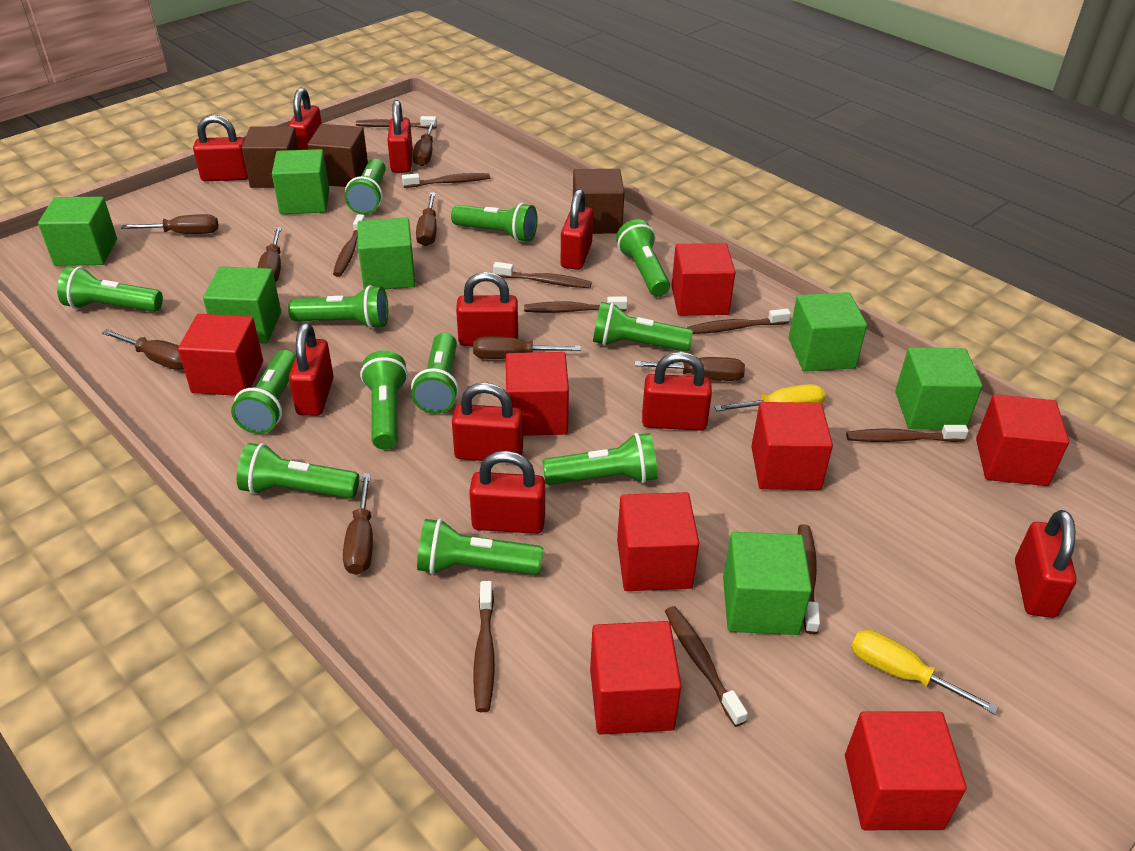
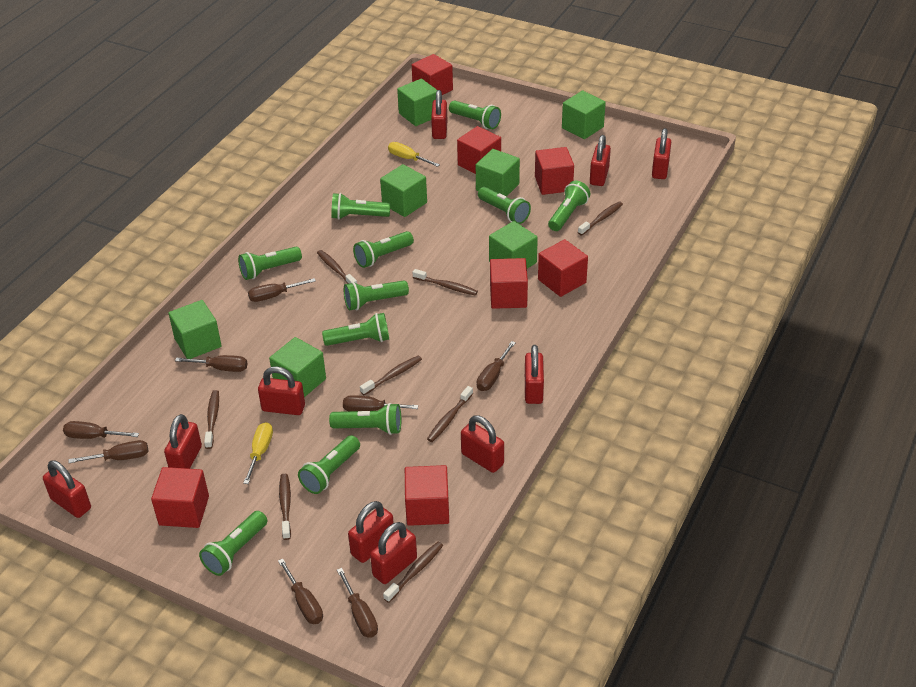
brown cube: 3 -> 0
brown toothbrush: 10 -> 8
green flashlight: 12 -> 11
red cube: 8 -> 7

